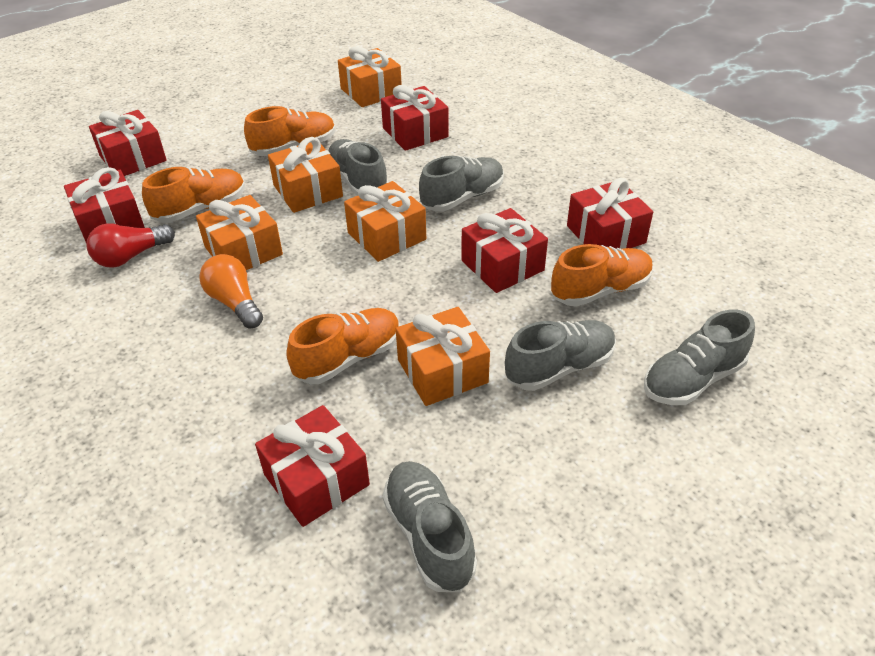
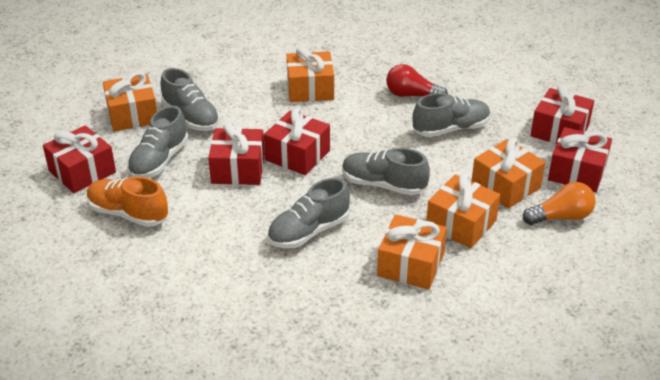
orange shoe: 4 -> 1
red gift: 6 -> 5

